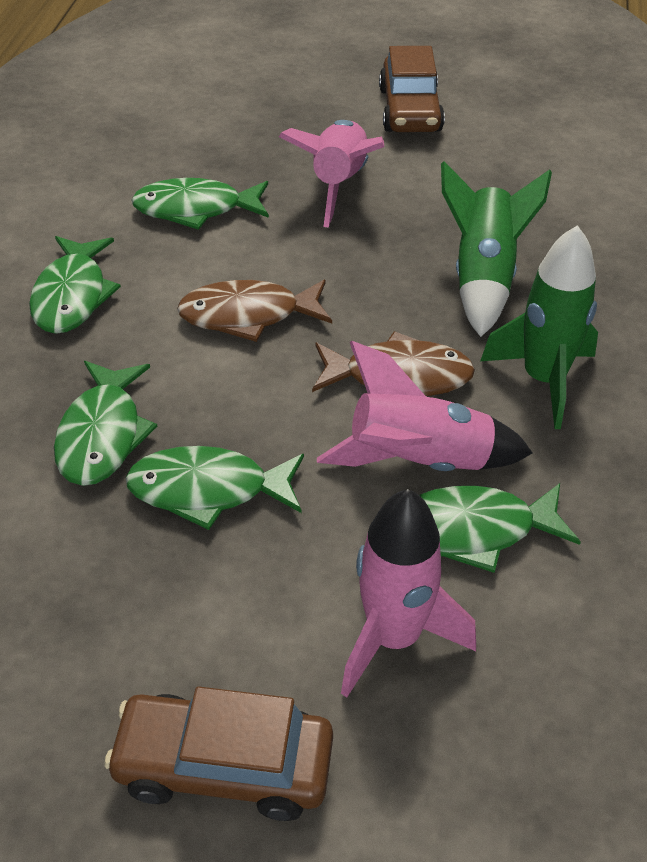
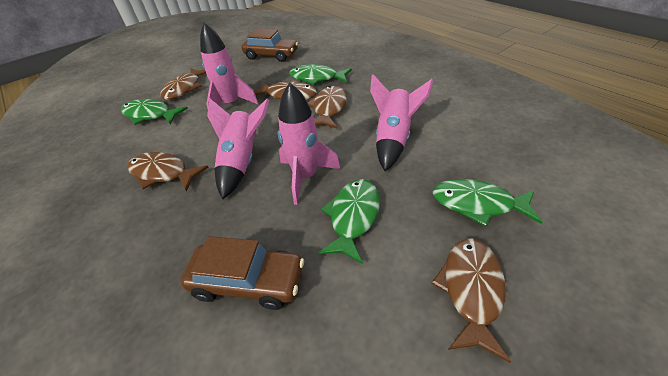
brown fish: 2 -> 5
green fish: 5 -> 4
green rocket: 2 -> 0
pink rocket: 3 -> 4

